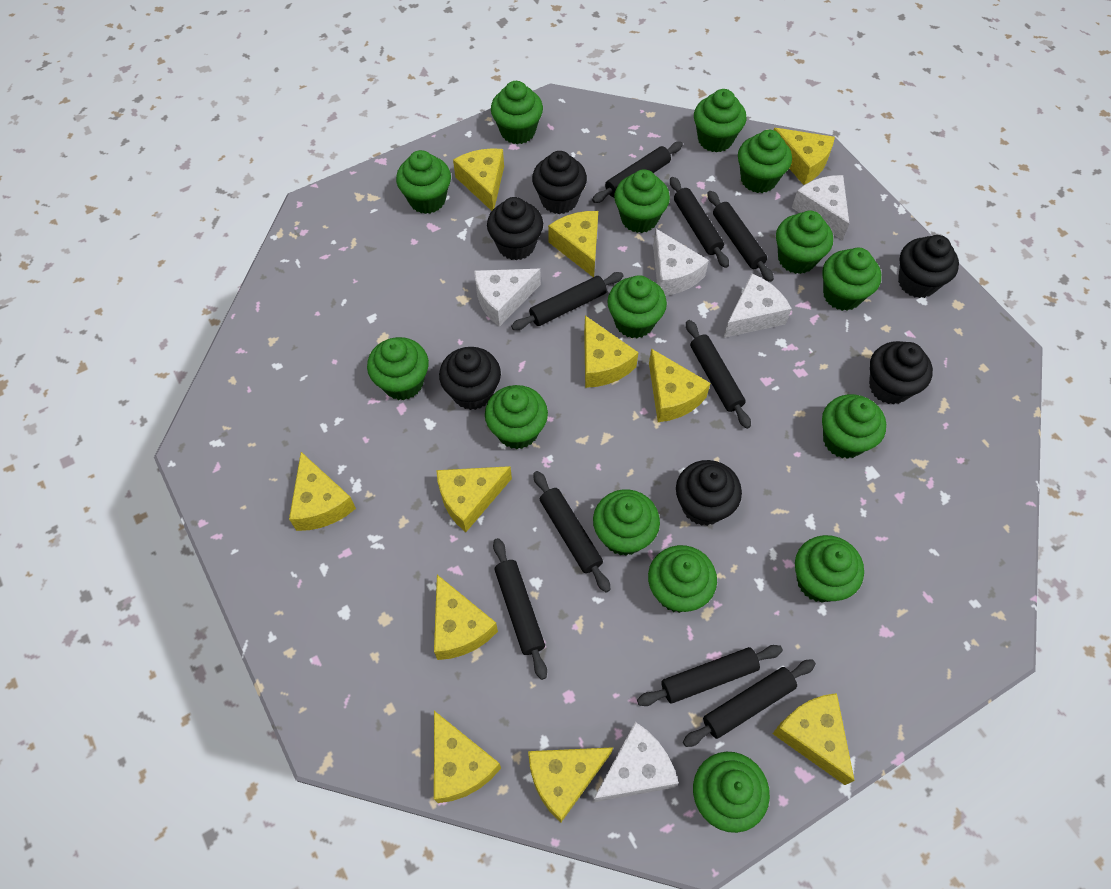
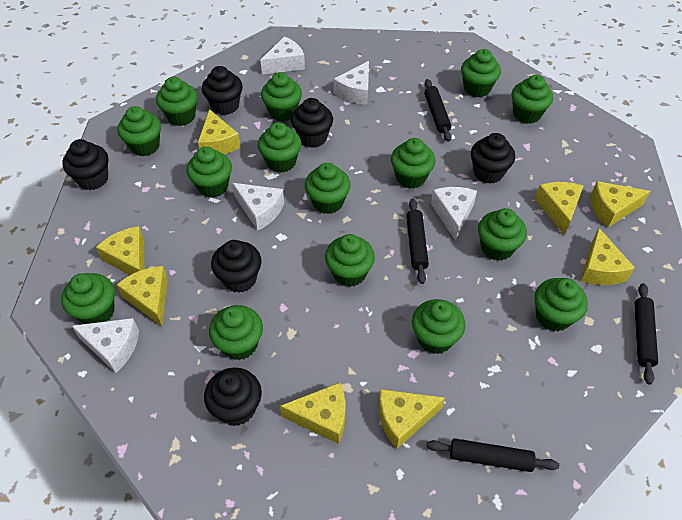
black rolling pin: 9 -> 4
yellow cheese: 11 -> 8

